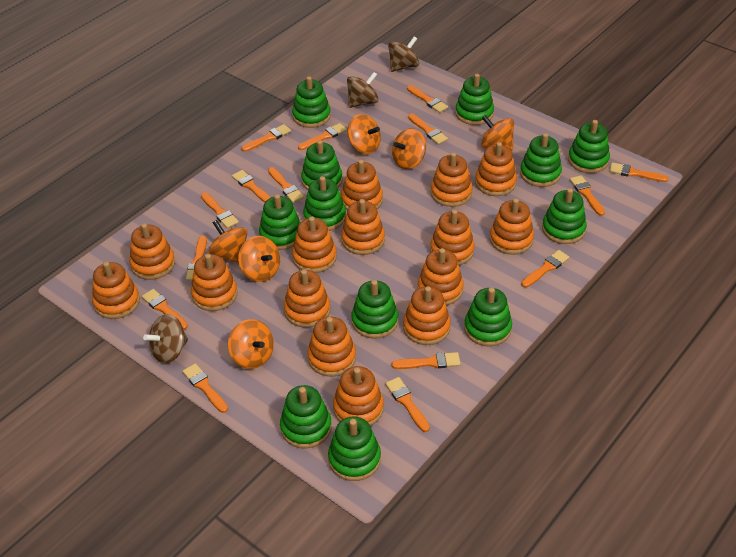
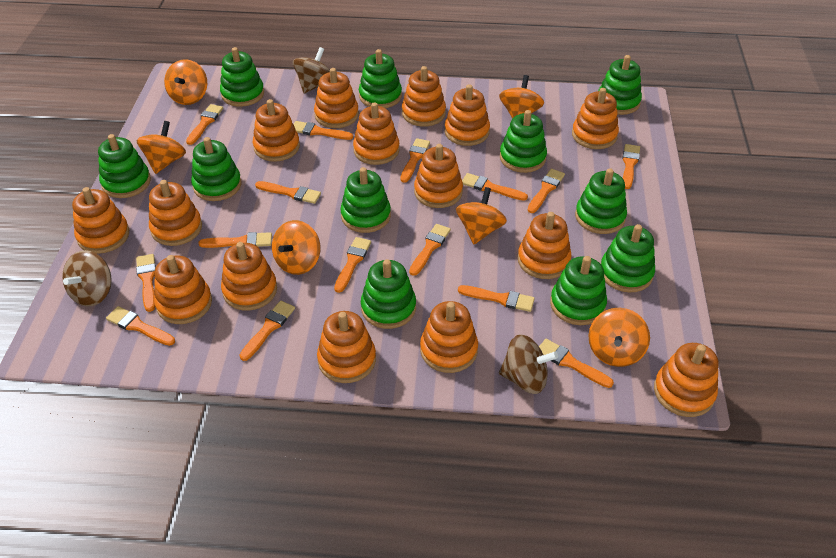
green stacking toy: 12 -> 11

